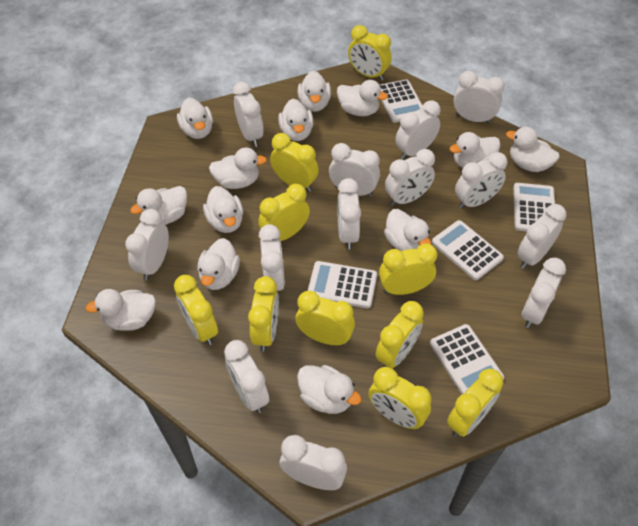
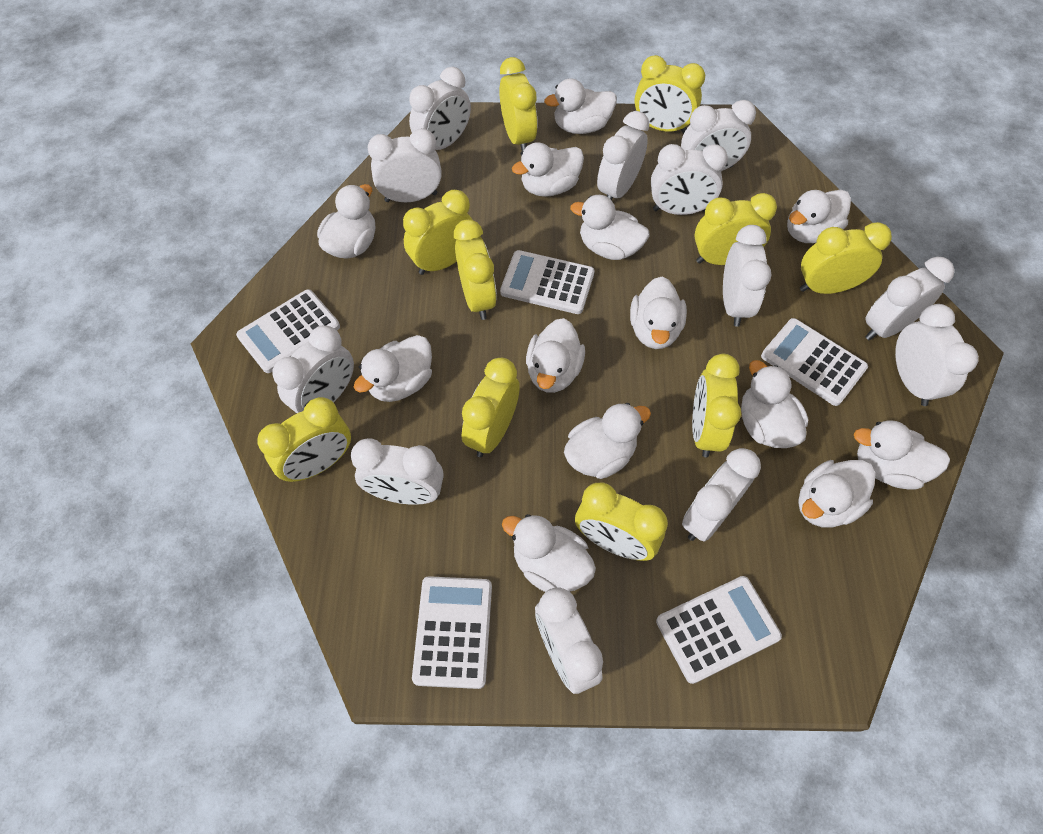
white clock: 13 -> 12

